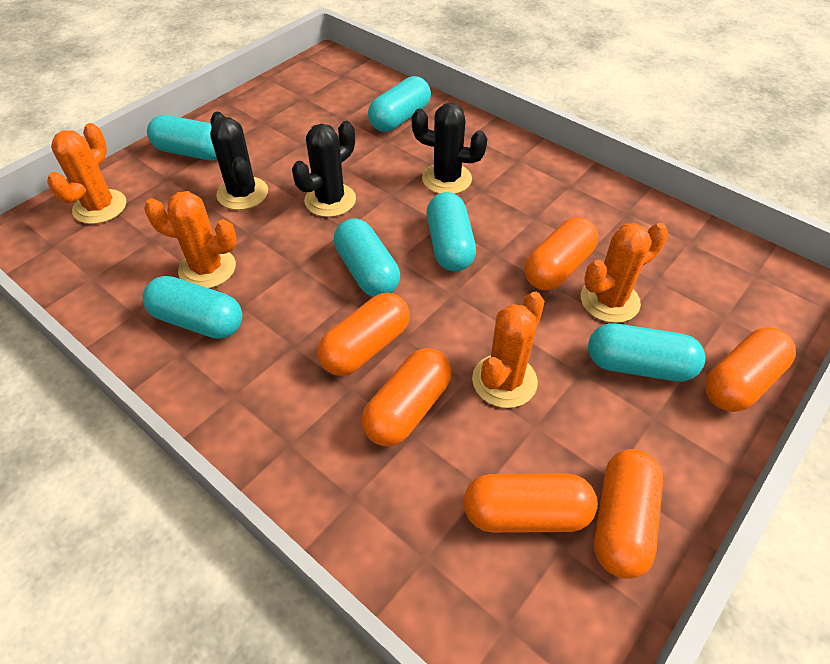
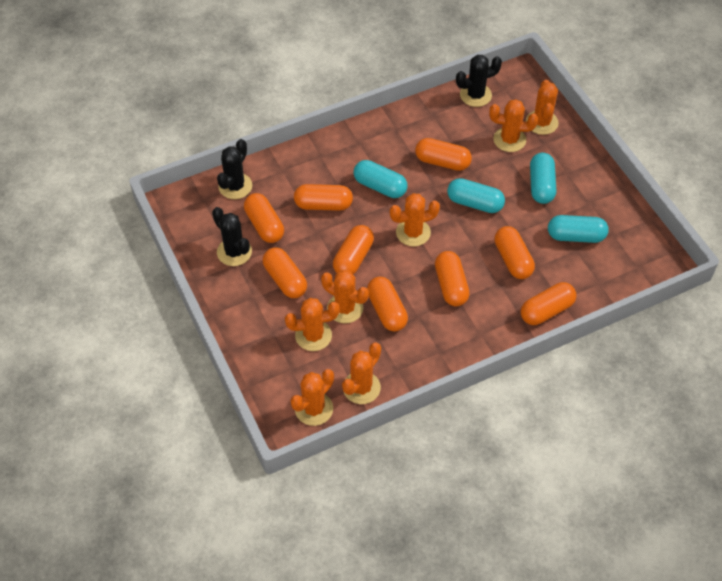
orange cactus: 4 -> 7
orange capsule: 6 -> 9
turquoise capsule: 6 -> 4

